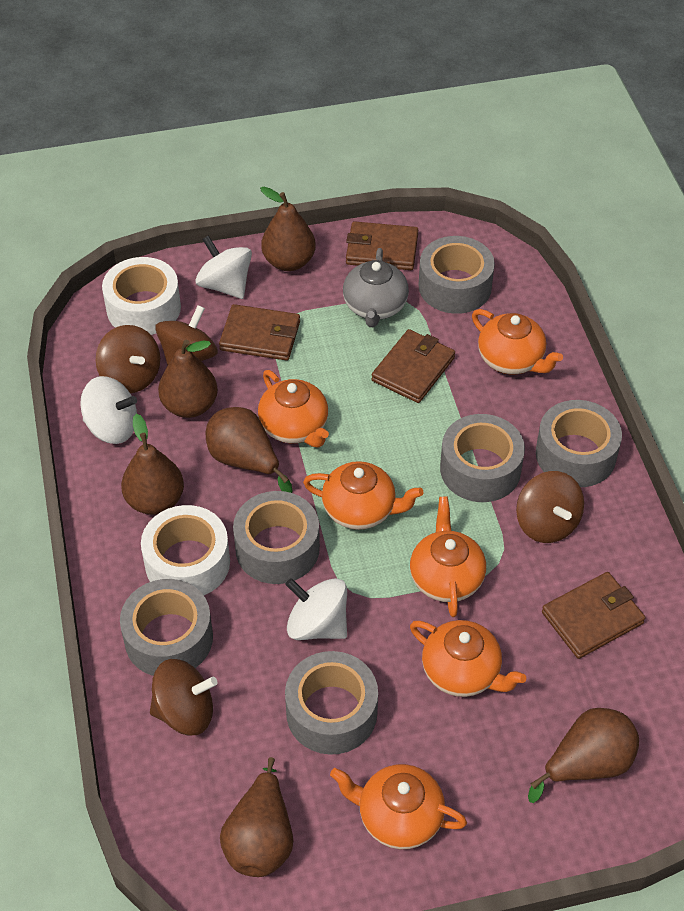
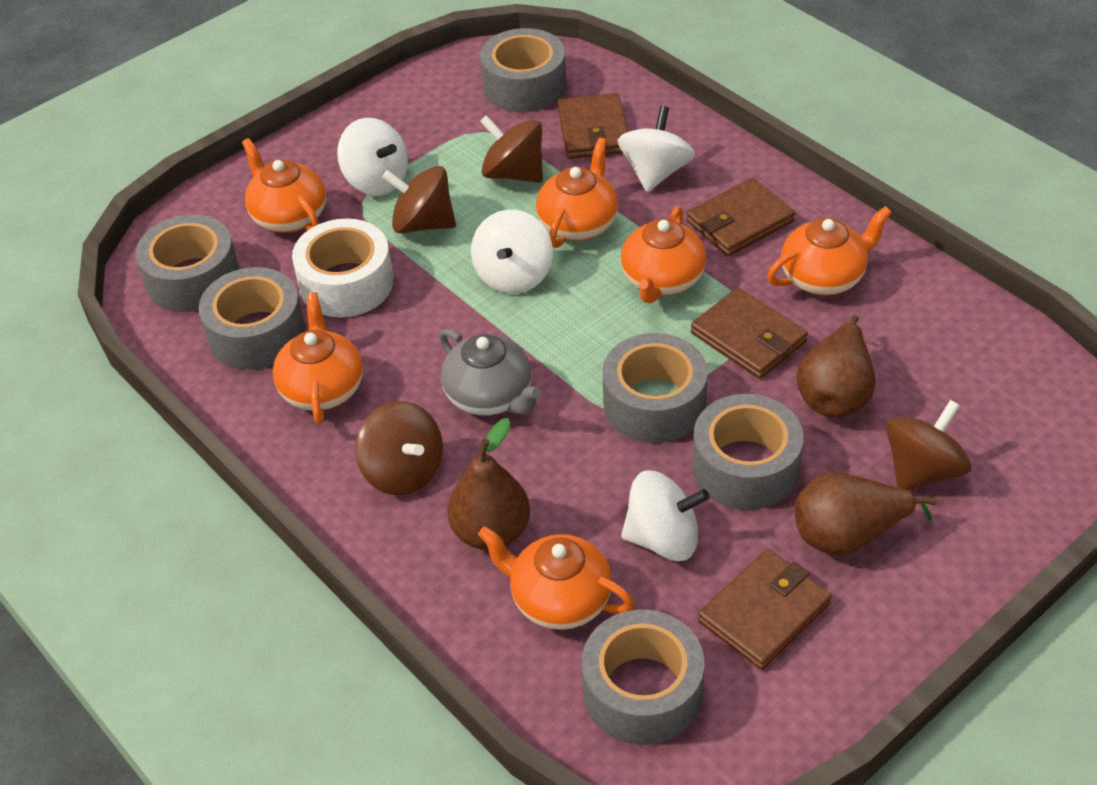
brown pear: 6 -> 3
white spinning top: 3 -> 4
white tape: 2 -> 1

